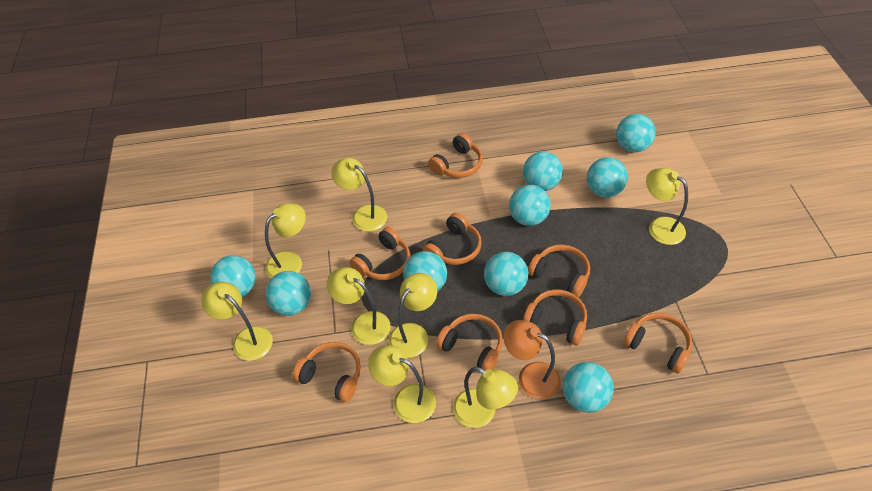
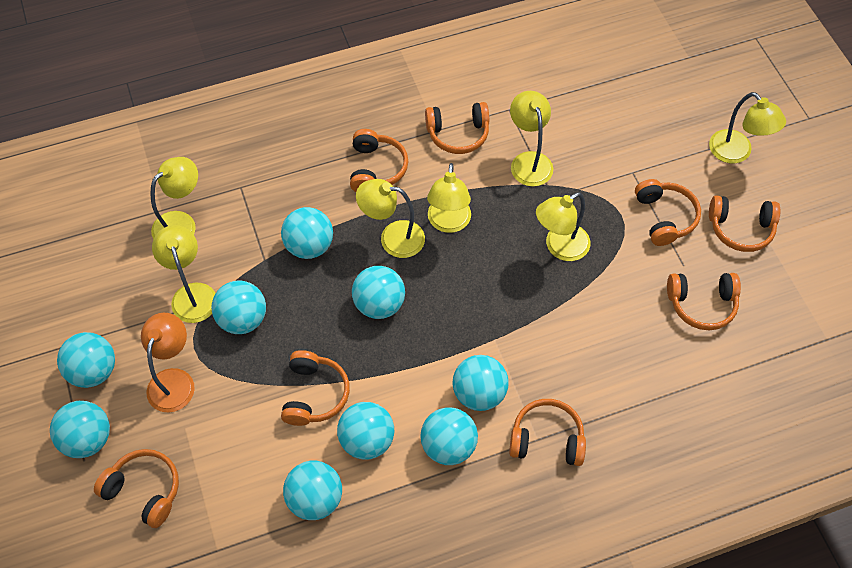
yellow lamp: 8 -> 7

